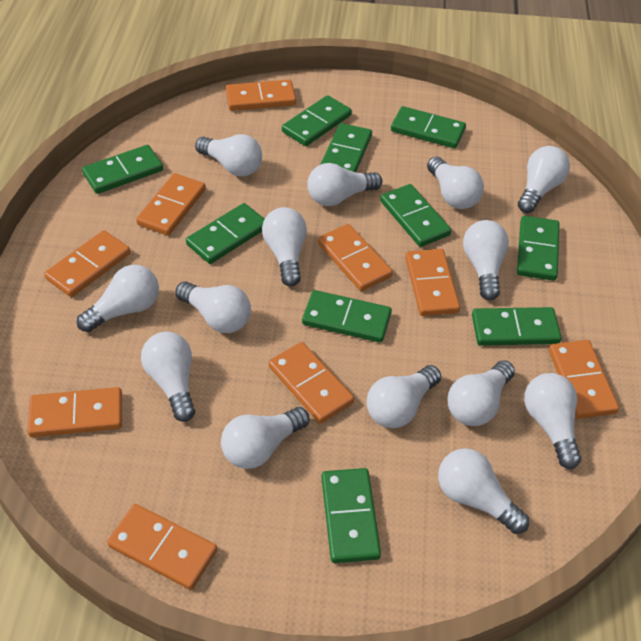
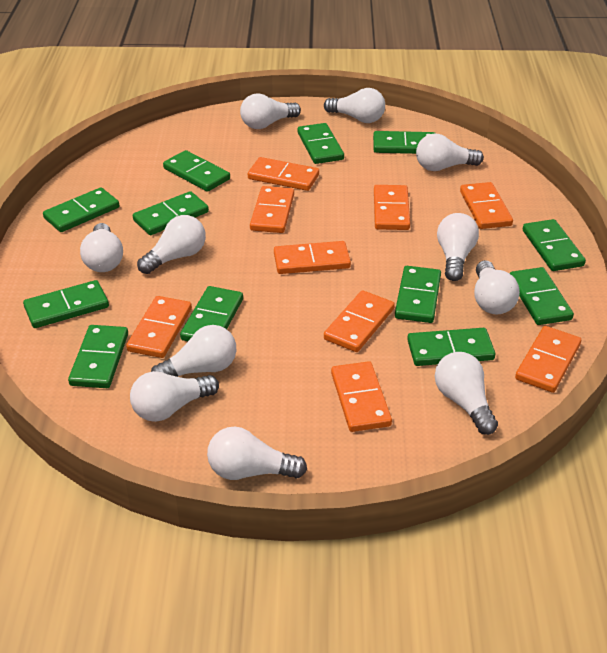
green domino: 10 -> 12
white light bulb: 14 -> 11

